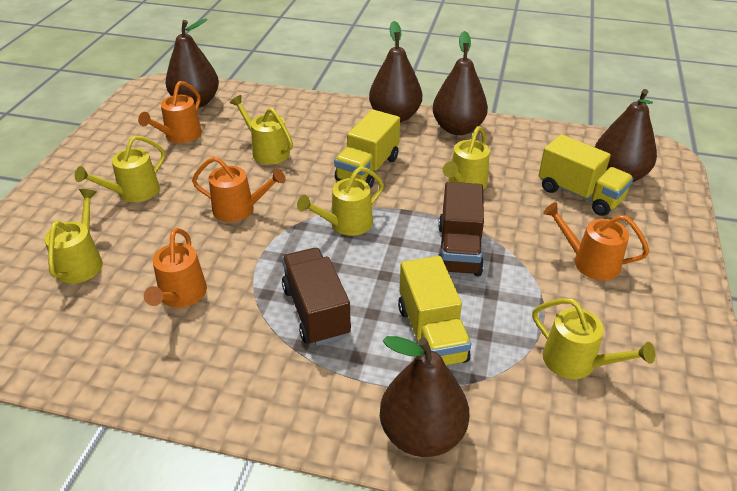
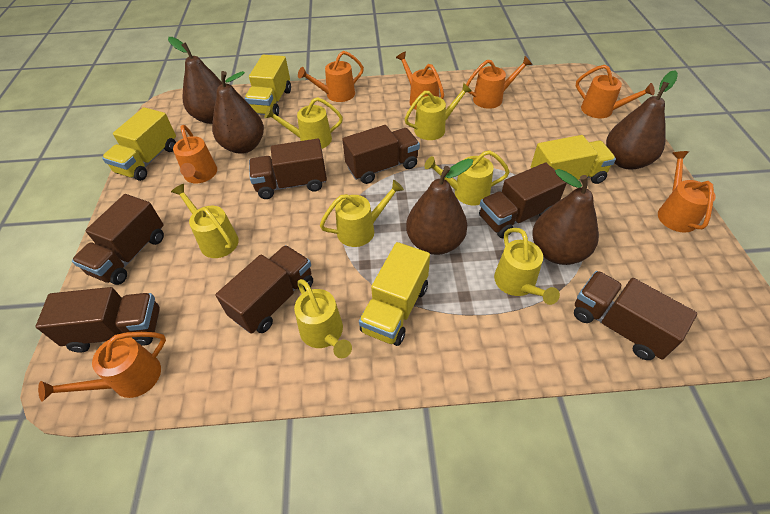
brown truck: 2 -> 7
orange watering can: 4 -> 7
yellow truck: 3 -> 4
yellow watering can: 6 -> 7

